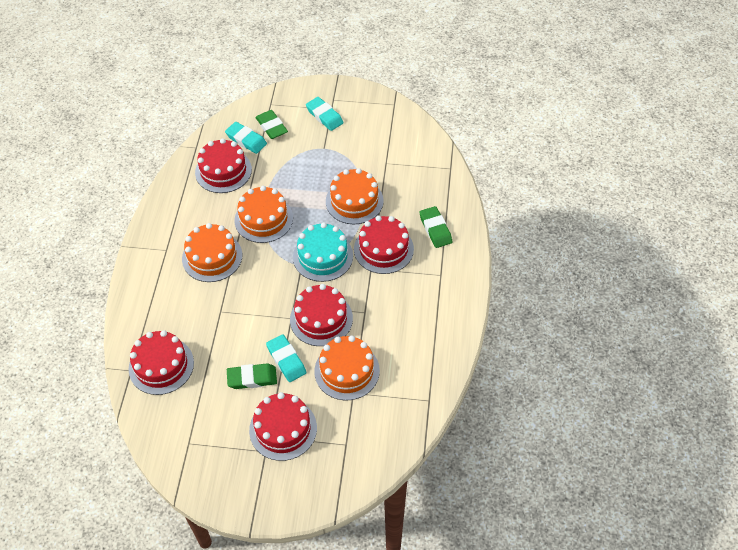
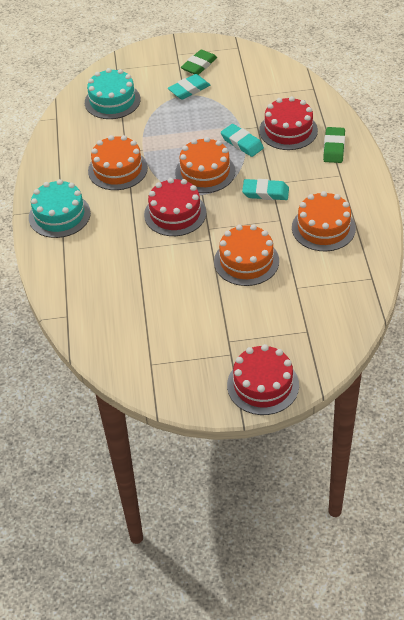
green eraser: 3 -> 2
red cake: 5 -> 3
turquoise cake: 1 -> 2

